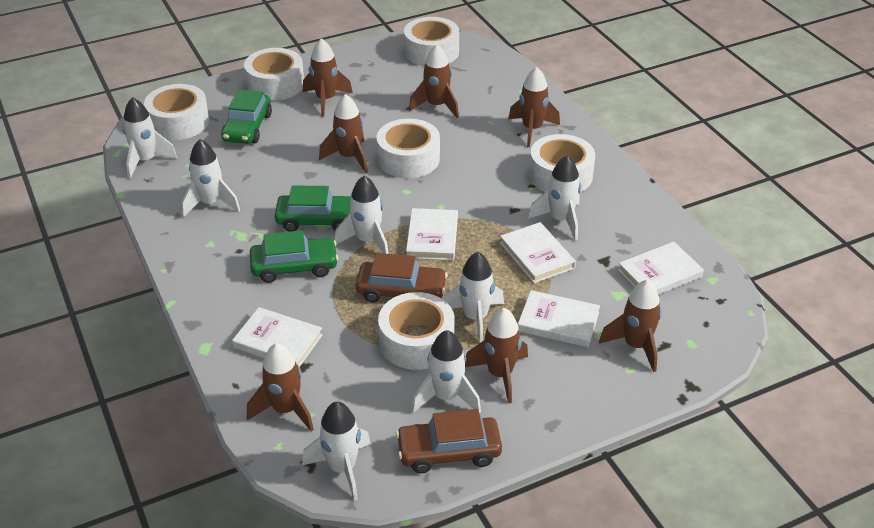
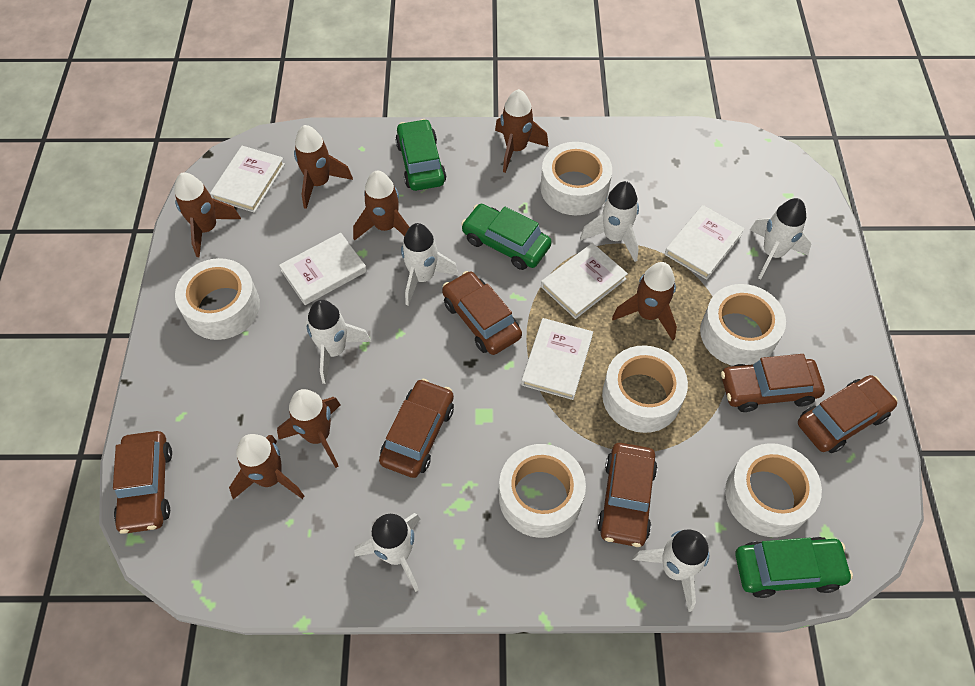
brown car: 2 -> 6
white rocket: 7 -> 6

